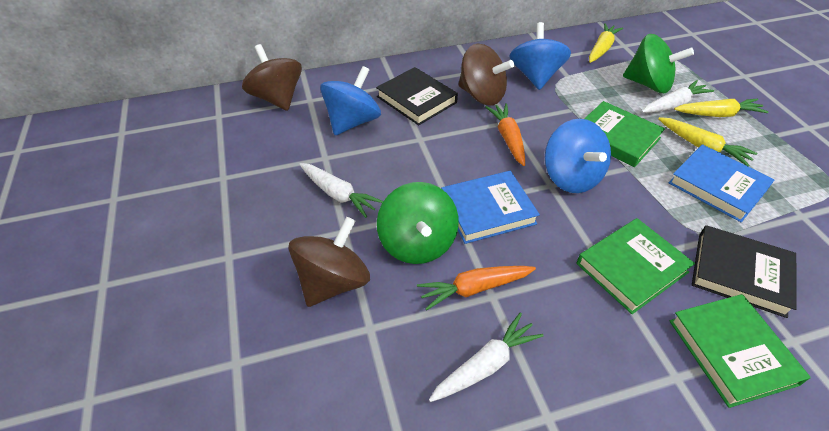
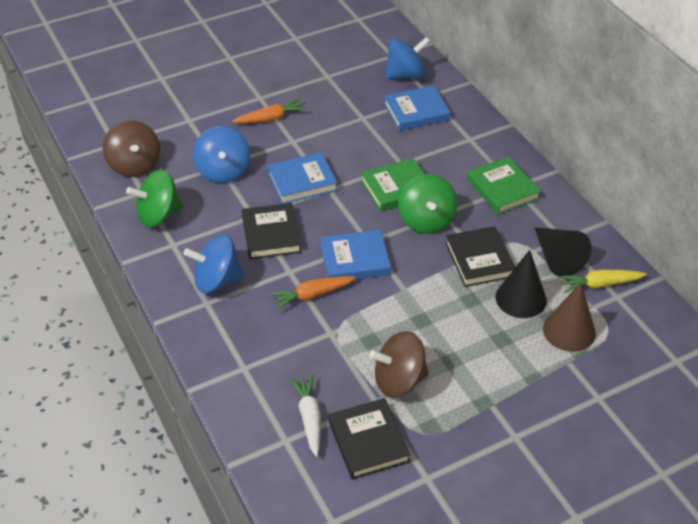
black book: 2 -> 3
black cone: 0 -> 2
blue book: 2 -> 3
brown cone: 0 -> 1
brown spinning top: 3 -> 2
green book: 3 -> 2
white carrot: 3 -> 1
yellow carrot: 3 -> 1

